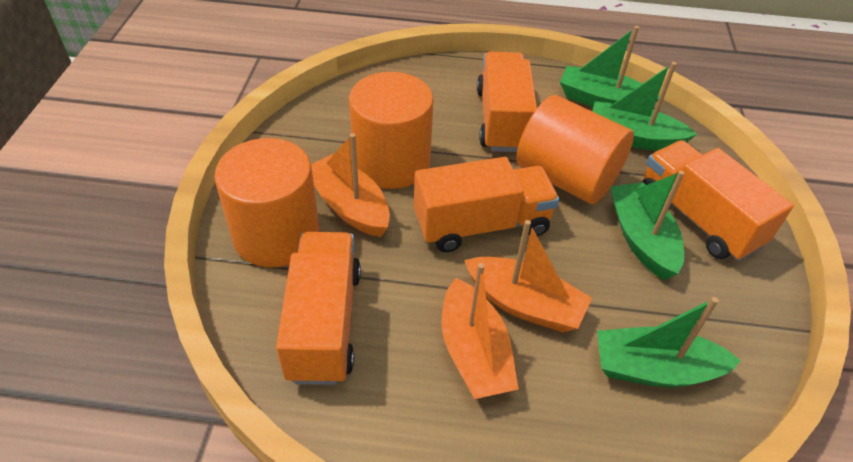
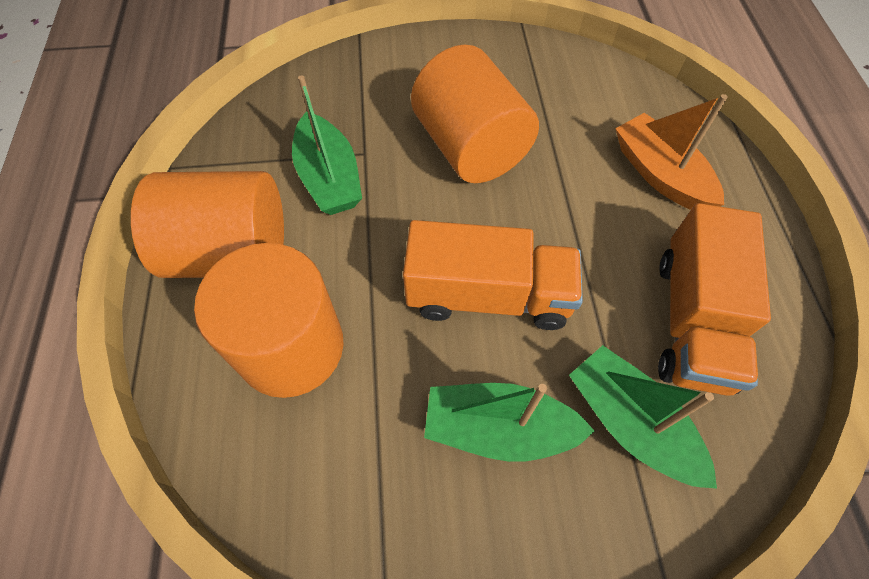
green boat: 4 -> 3
orange boat: 3 -> 1
orange truck: 4 -> 2

